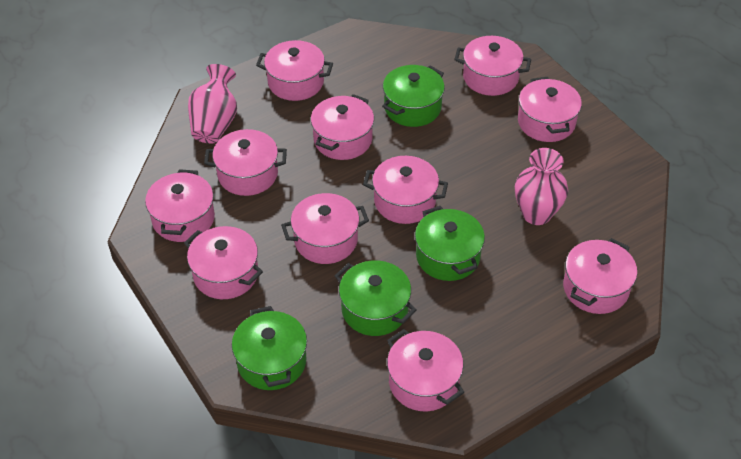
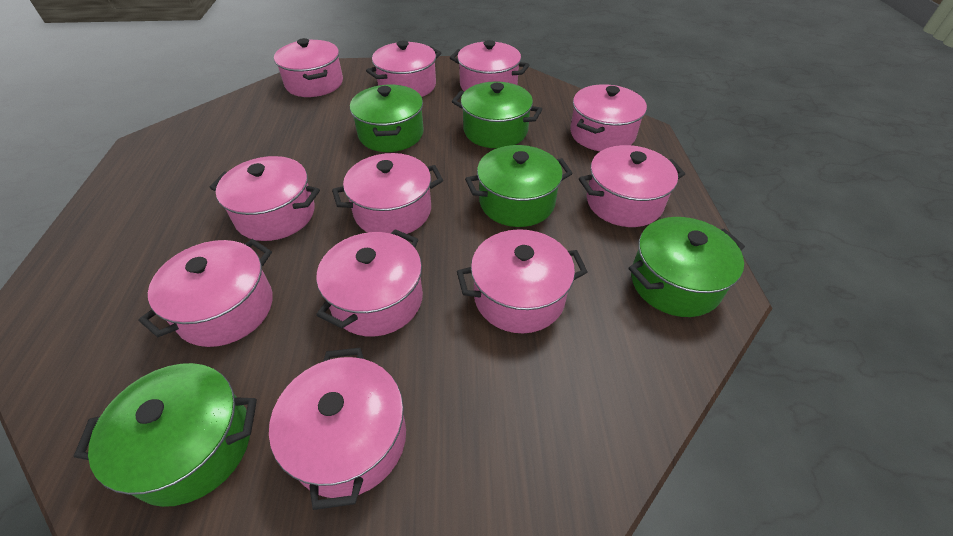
green pot: 4 -> 5
pink vase: 2 -> 0

